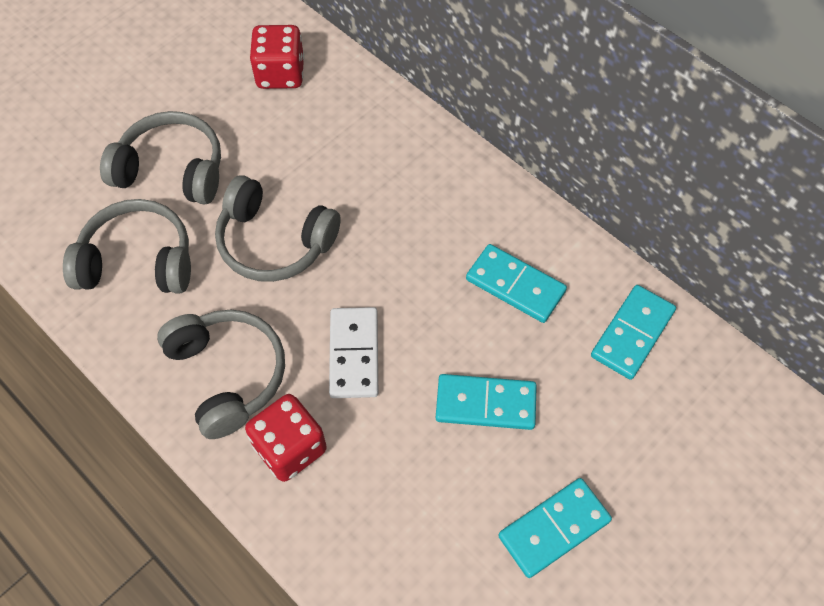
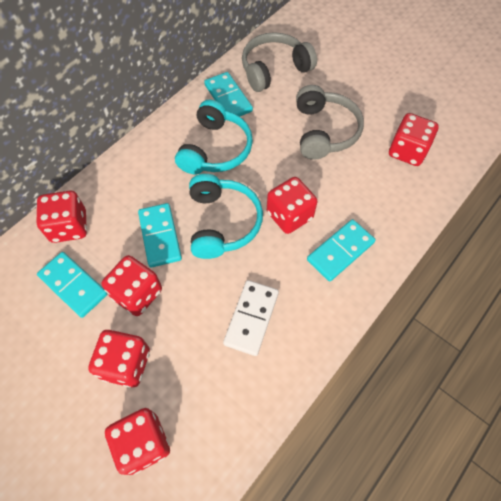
grey headphones: 4 -> 2
red dice: 2 -> 6
turquoise headphones: 0 -> 2

